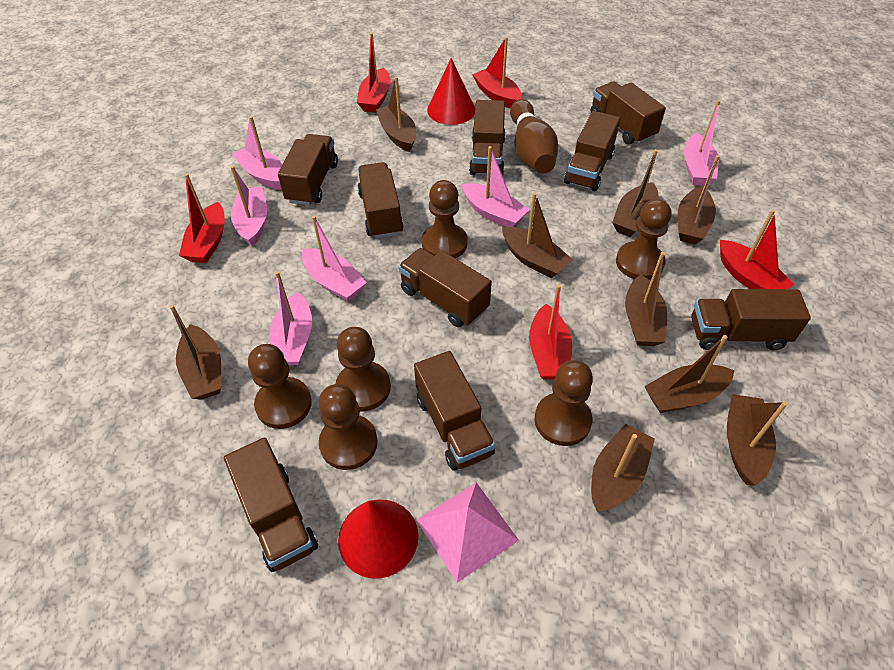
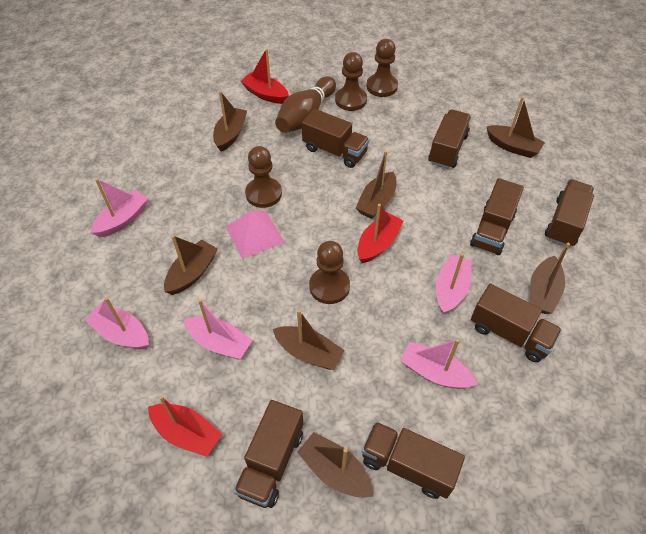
brown boat: 9 -> 7
brown pawn: 6 -> 4
brown truck: 9 -> 7
pink boat: 6 -> 5
red boat: 5 -> 3
red cone: 2 -> 0

